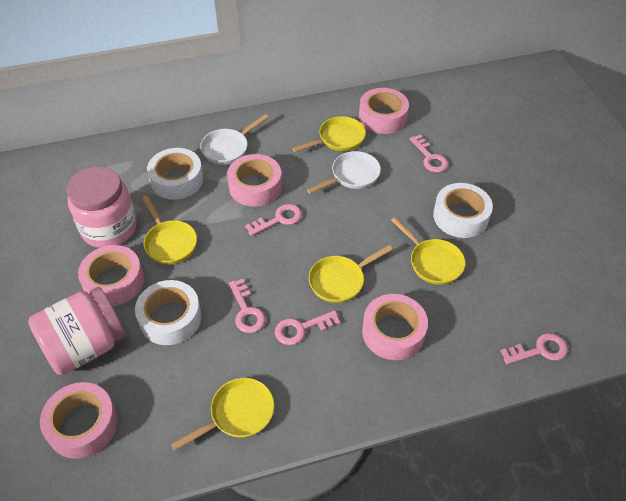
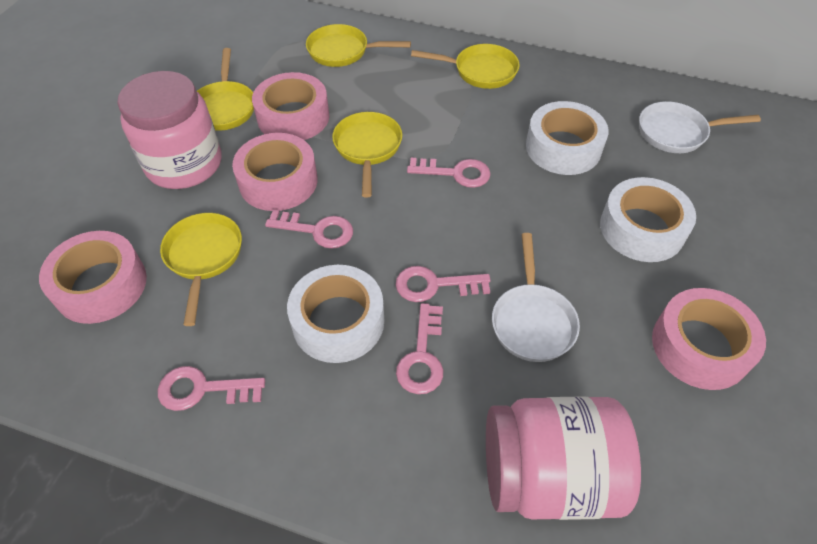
pink tape: 5 -> 4

